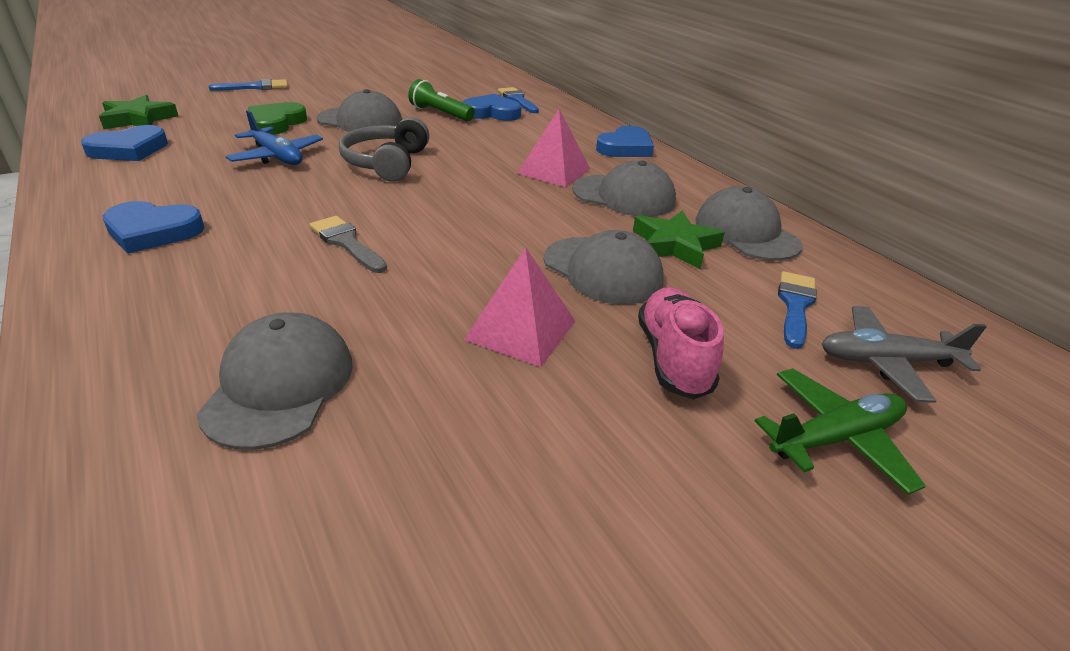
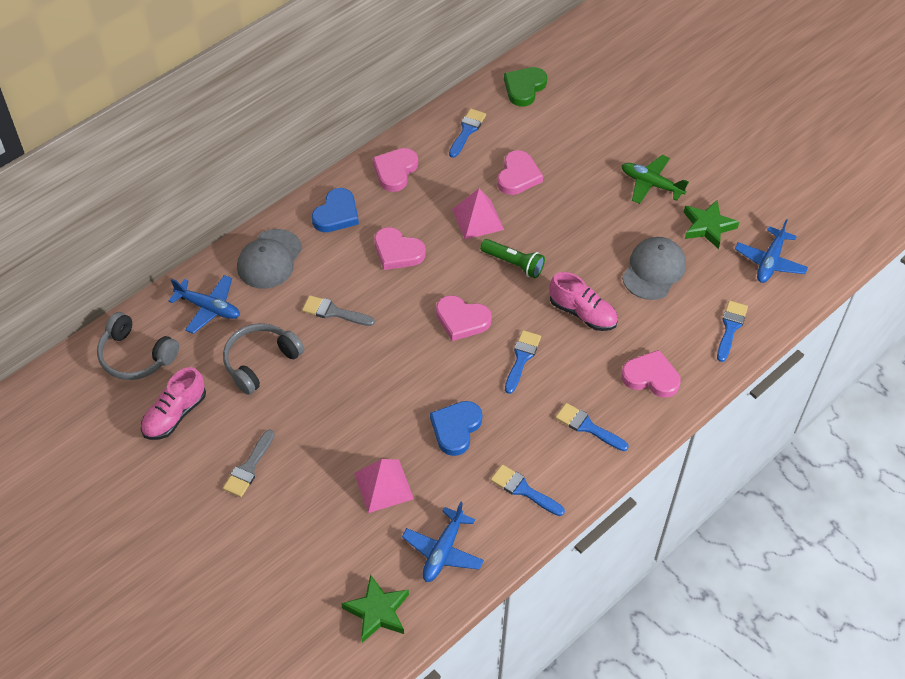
blue brush: 3 -> 5
blue heart: 4 -> 2
blue plane: 1 -> 3
grey brush: 1 -> 2
grey cap: 5 -> 2
grey headphones: 1 -> 2
grey plane: 1 -> 0
pink heart: 0 -> 5
pink shoe: 1 -> 2

